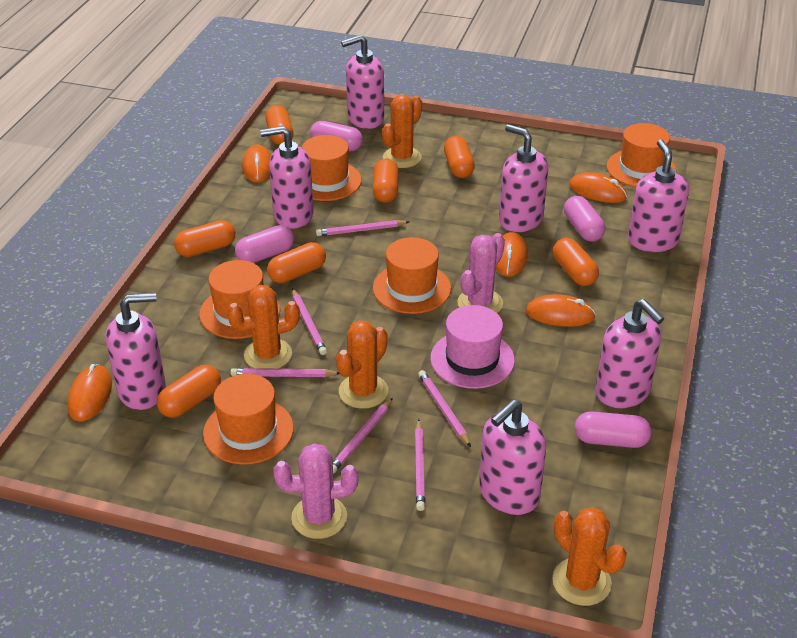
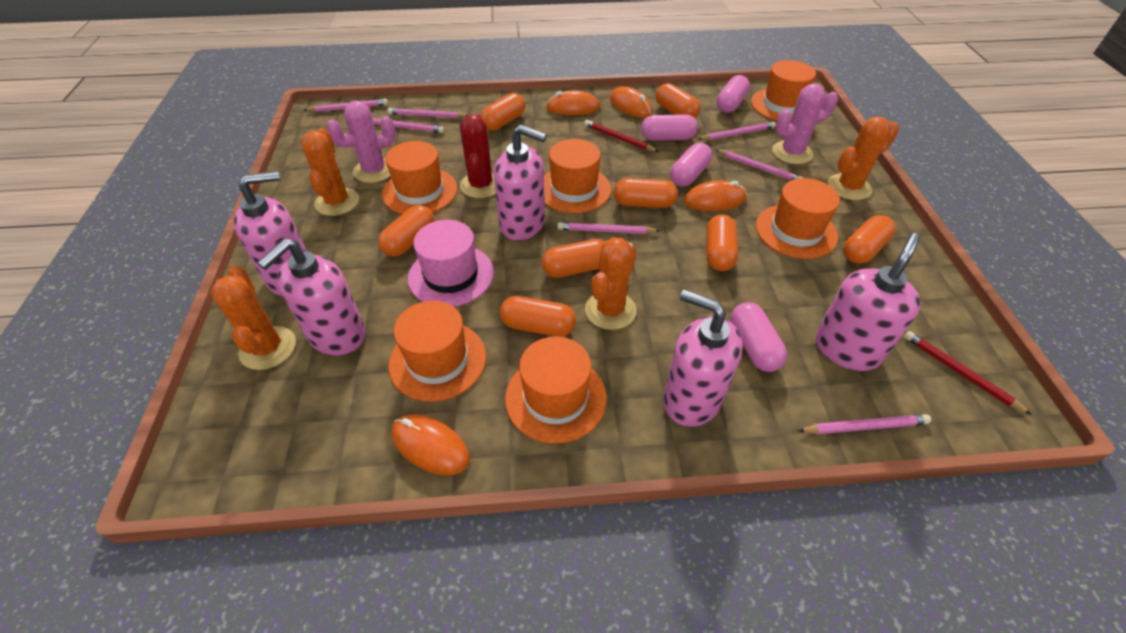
orange capsule: 7 -> 8
orange hat: 5 -> 6
orange mouse: 5 -> 4
pink pencil: 6 -> 7
pink soap dispenser: 7 -> 5
red cactus: 0 -> 1
red pencil: 0 -> 2

